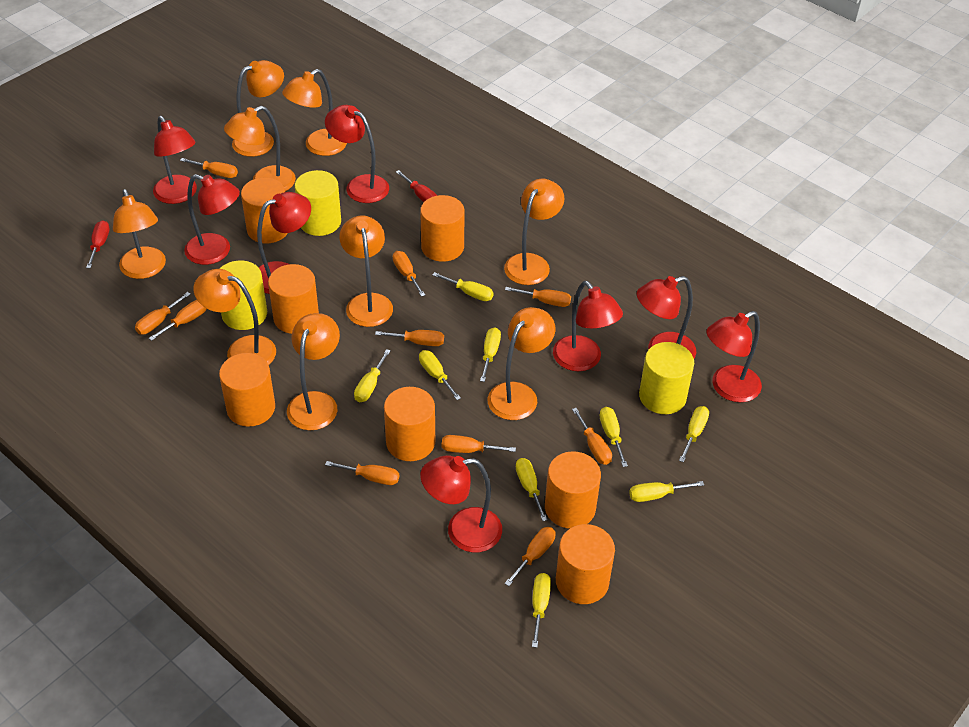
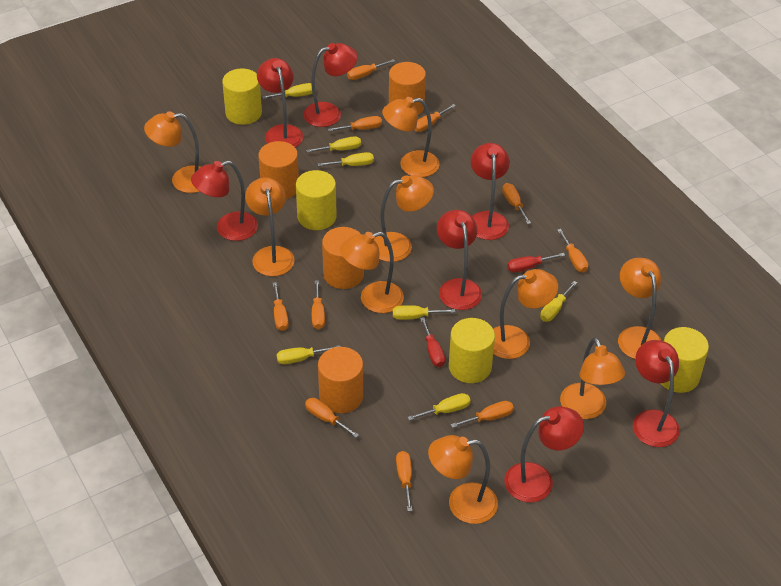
orange cylinder: 7 -> 4
red lamp: 8 -> 7
yellow cylinder: 3 -> 4
yellow screwdriver: 9 -> 7

